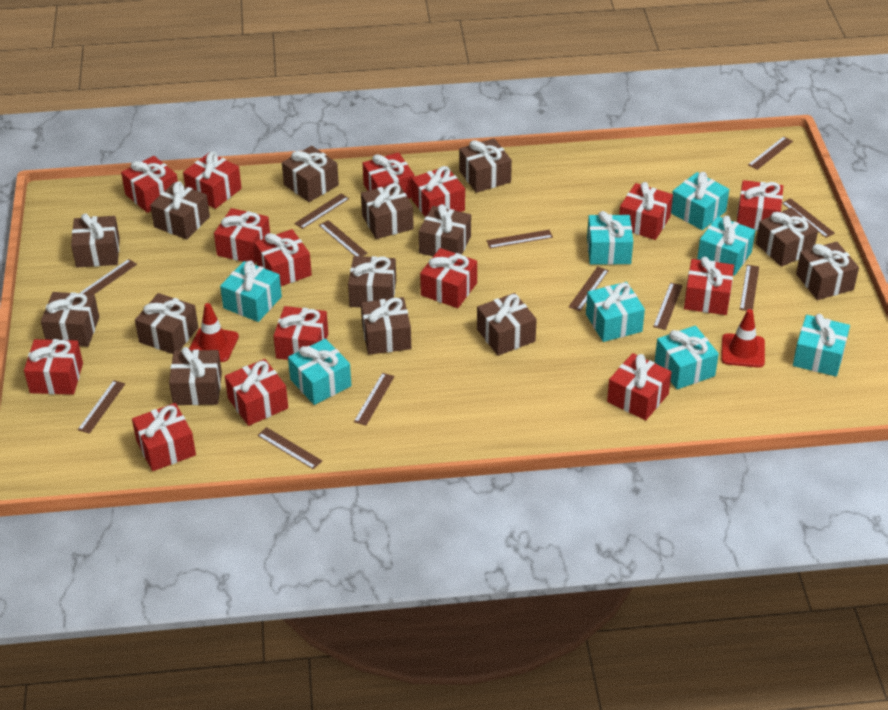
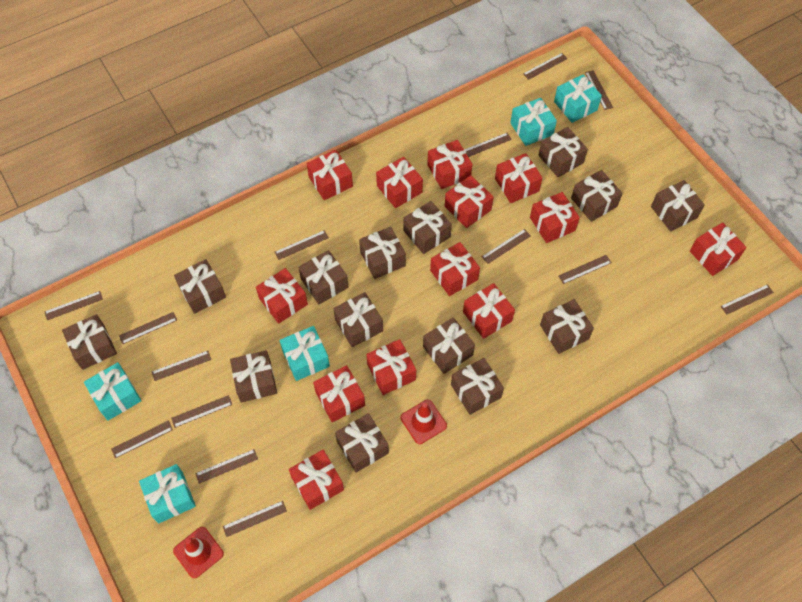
brown ruler: 12 -> 14
red gift: 15 -> 13
turquoise gift: 8 -> 5

